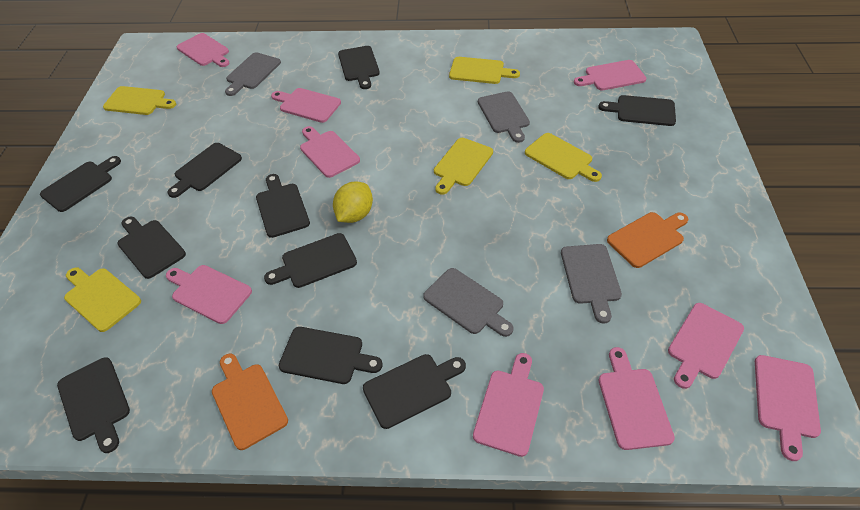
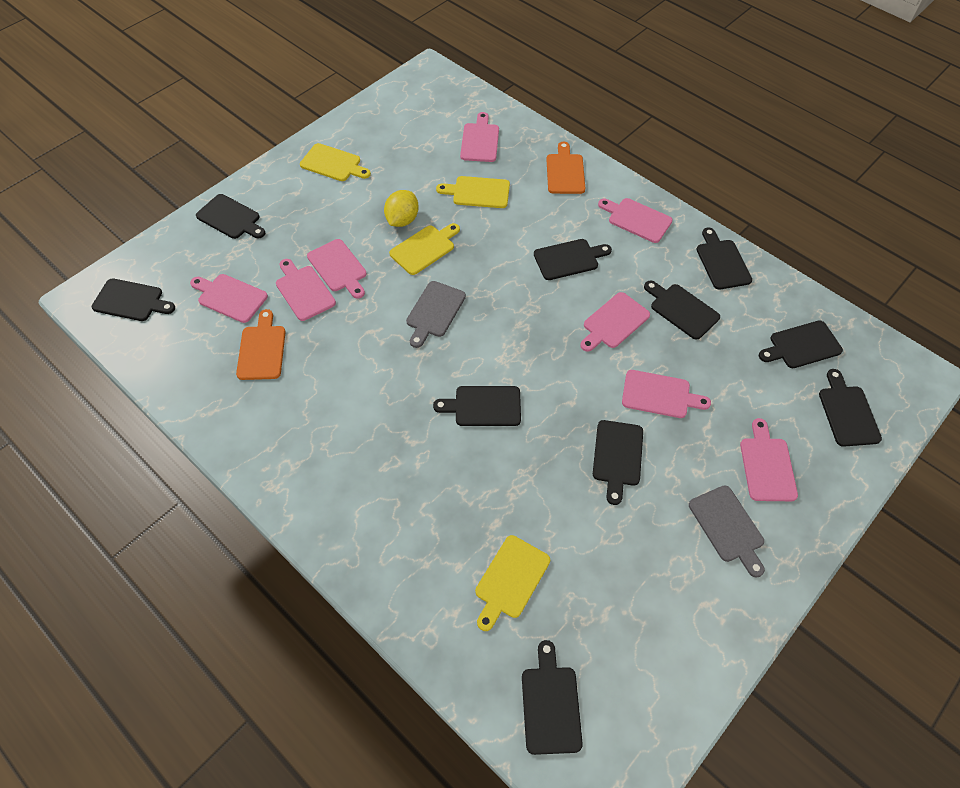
grey cutting board: 4 -> 2
pink cutting board: 9 -> 8
yellow cutting board: 5 -> 4

